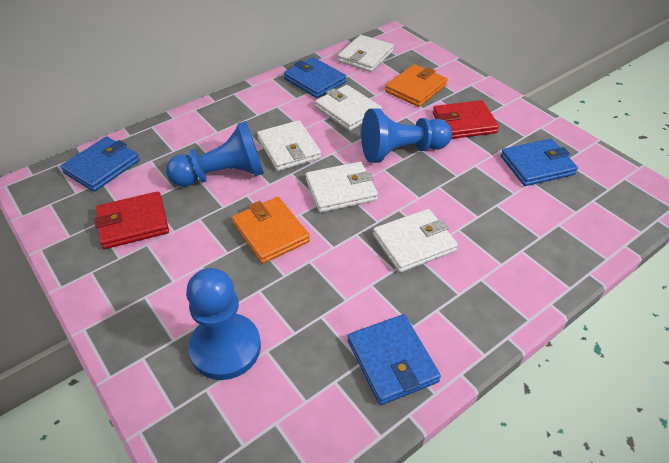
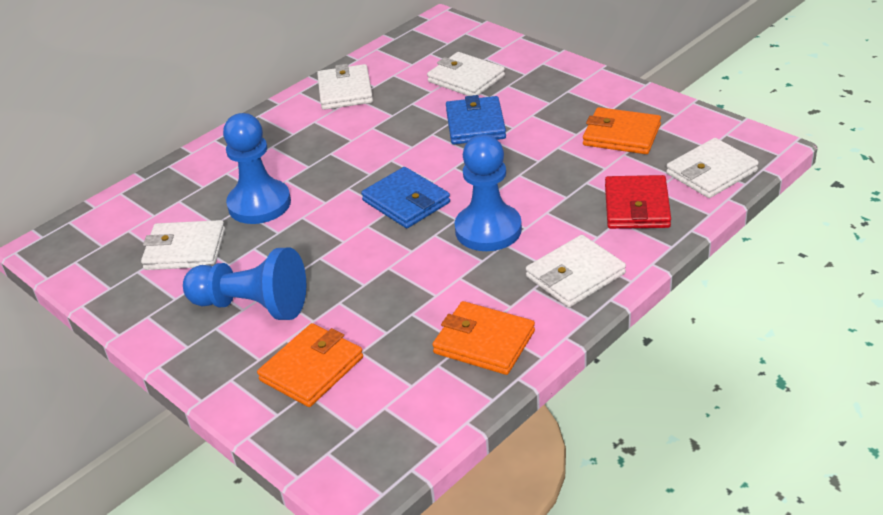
blue wallet: 4 -> 2
orange wallet: 2 -> 3
red wallet: 2 -> 1

